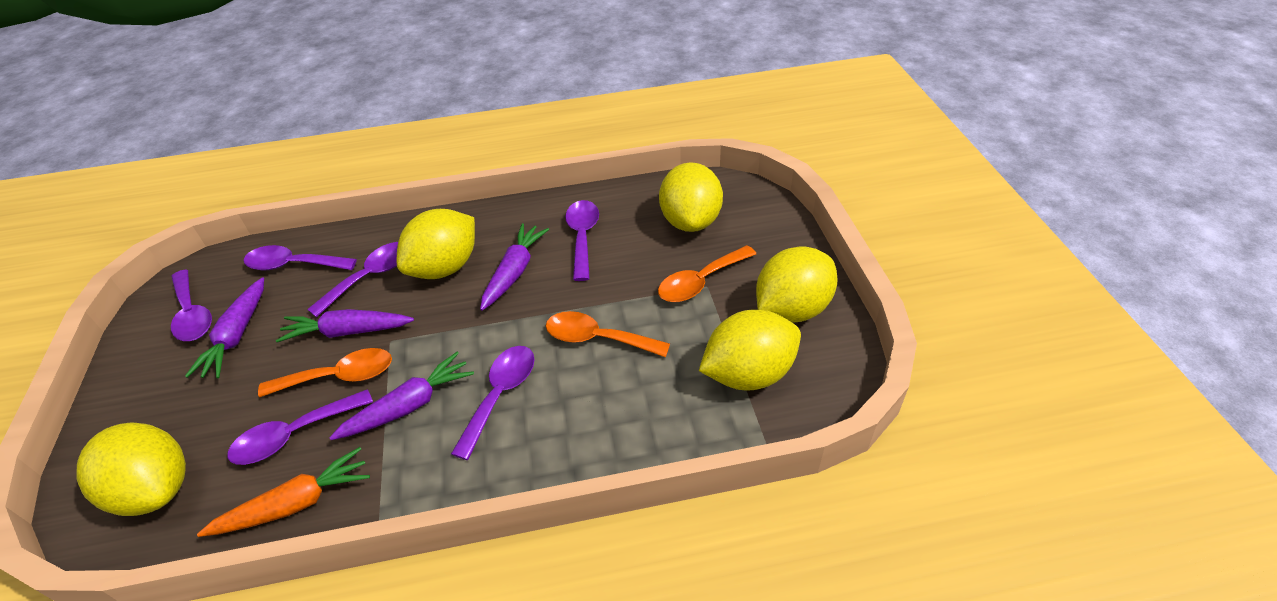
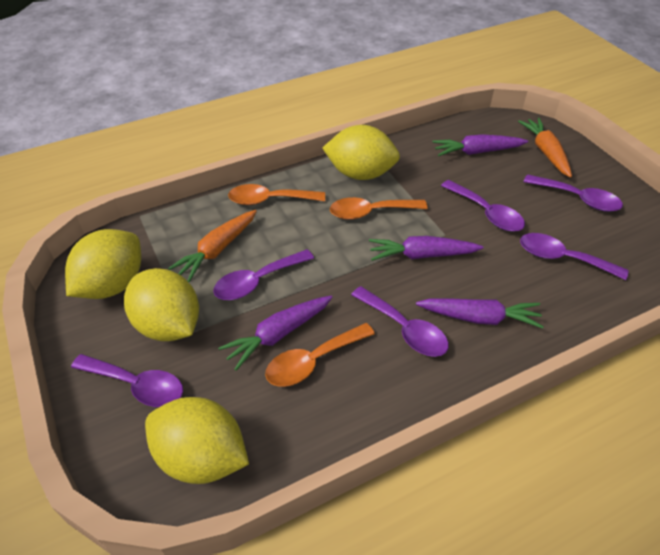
orange carrot: 1 -> 2
yellow lemon: 5 -> 4

